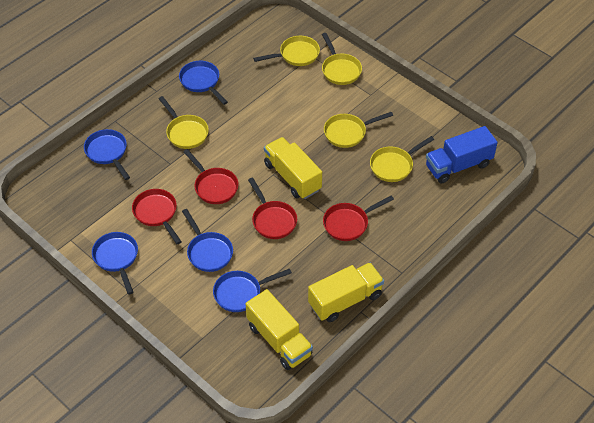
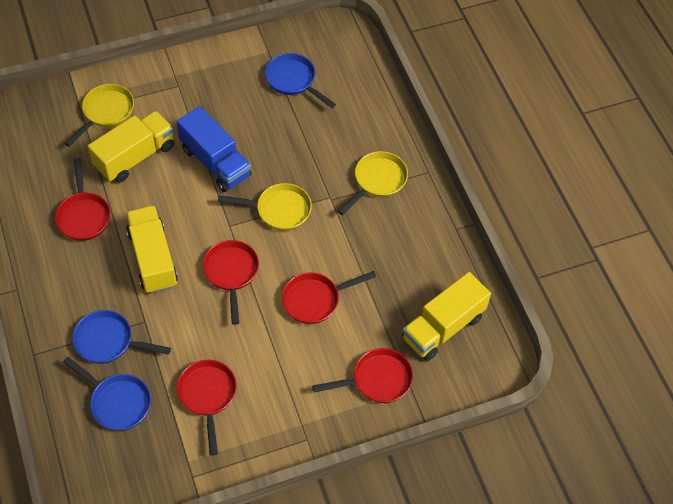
blue pan: 5 -> 3
red pan: 4 -> 5
yellow pan: 5 -> 3

